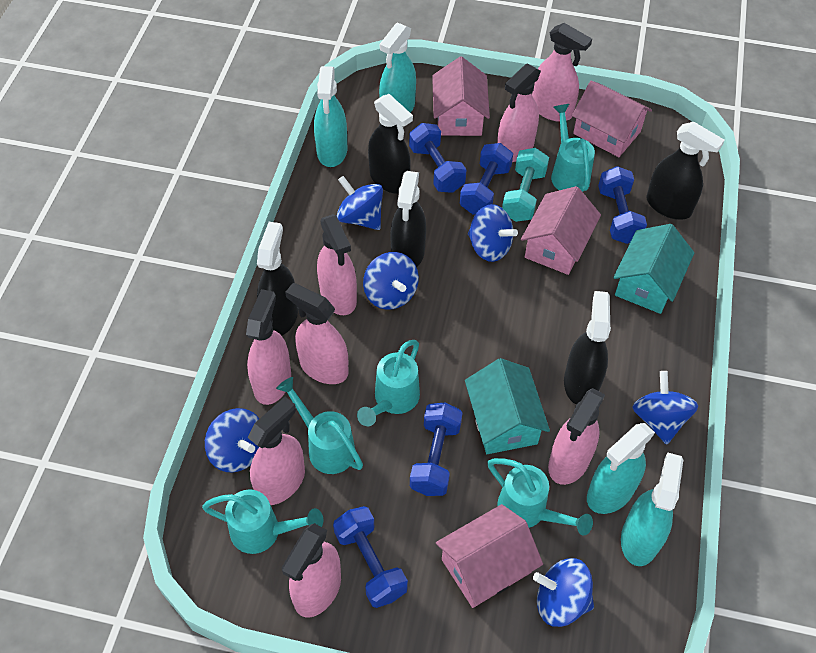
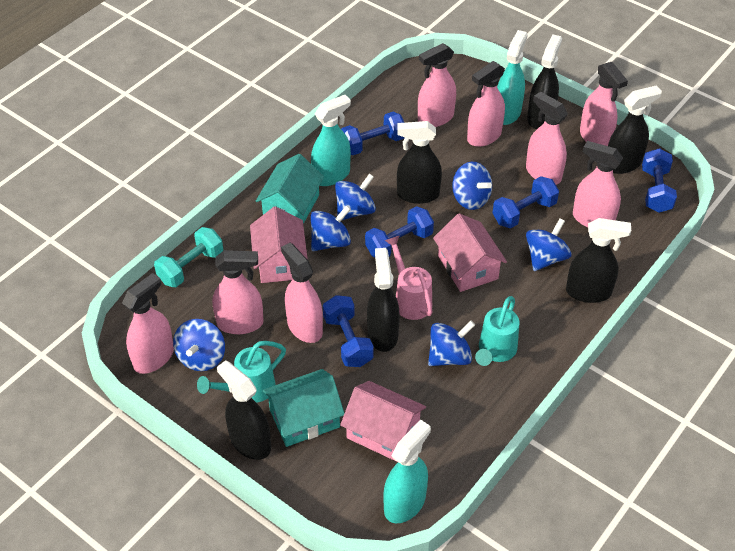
black spray bottle: 5 -> 6
pink house: 4 -> 3
pink watering can: 0 -> 1
turquoise spray bottle: 4 -> 3
turquoise watering can: 5 -> 2

